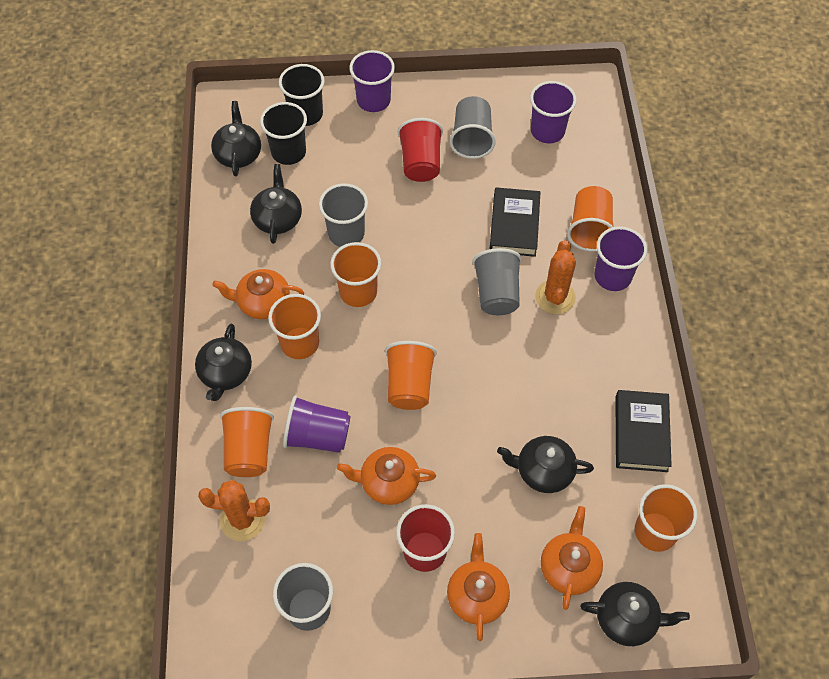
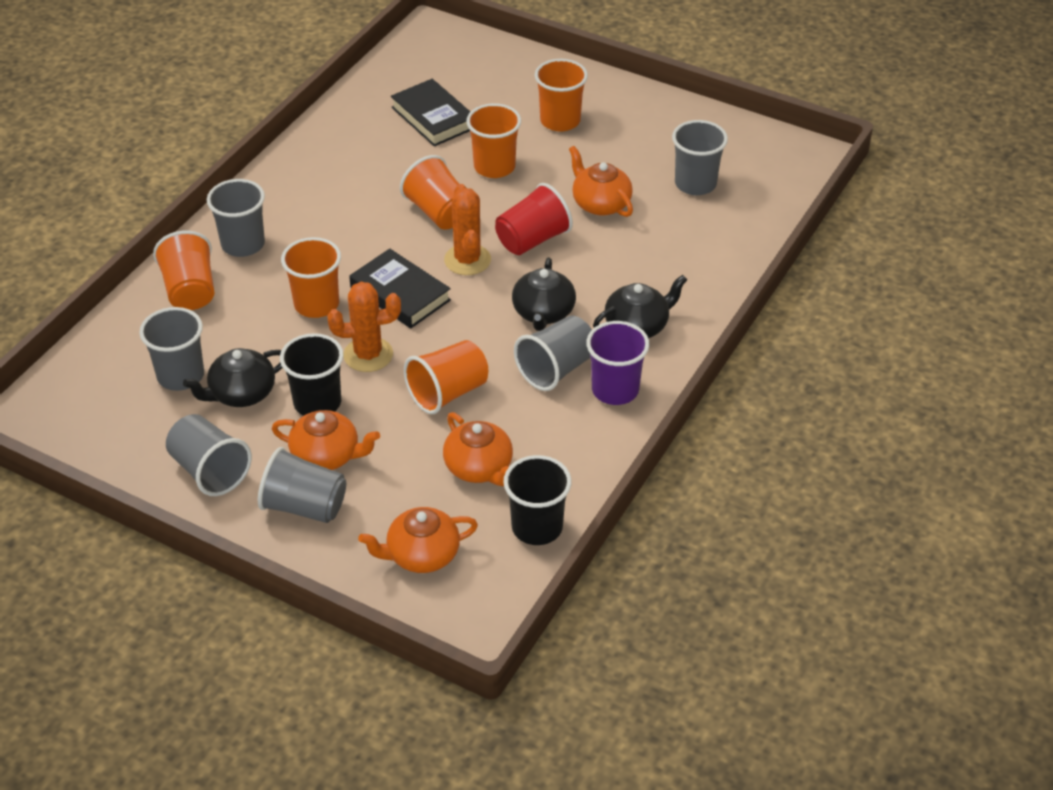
black teapot: 5 -> 3
grey cup: 4 -> 6
purple cup: 4 -> 1
red cup: 2 -> 1

